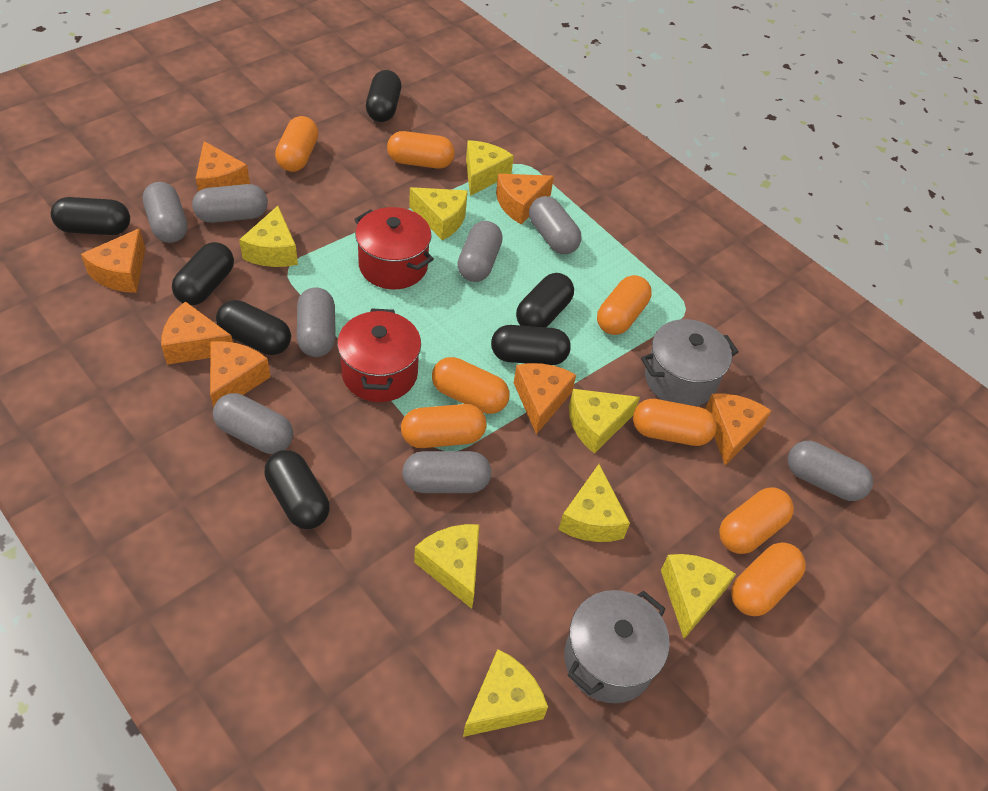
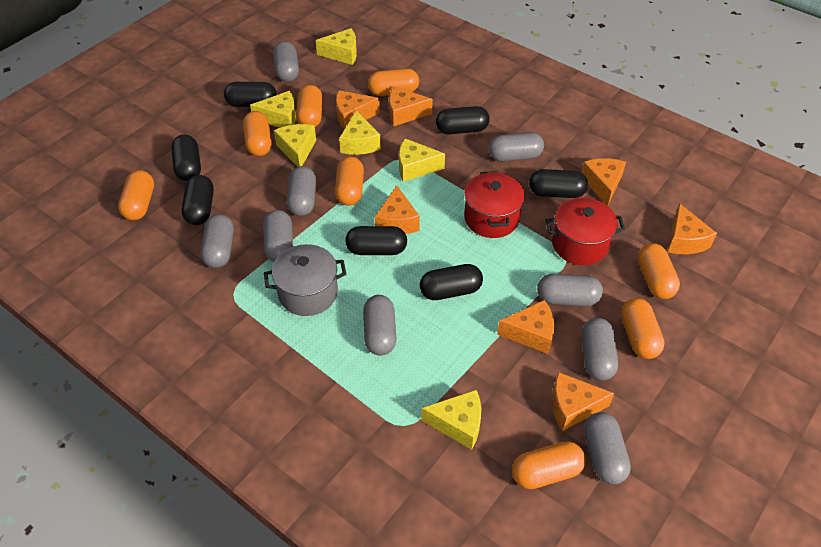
grey capsule: 8 -> 9
grey pot: 2 -> 1
yellow cheese: 8 -> 6

